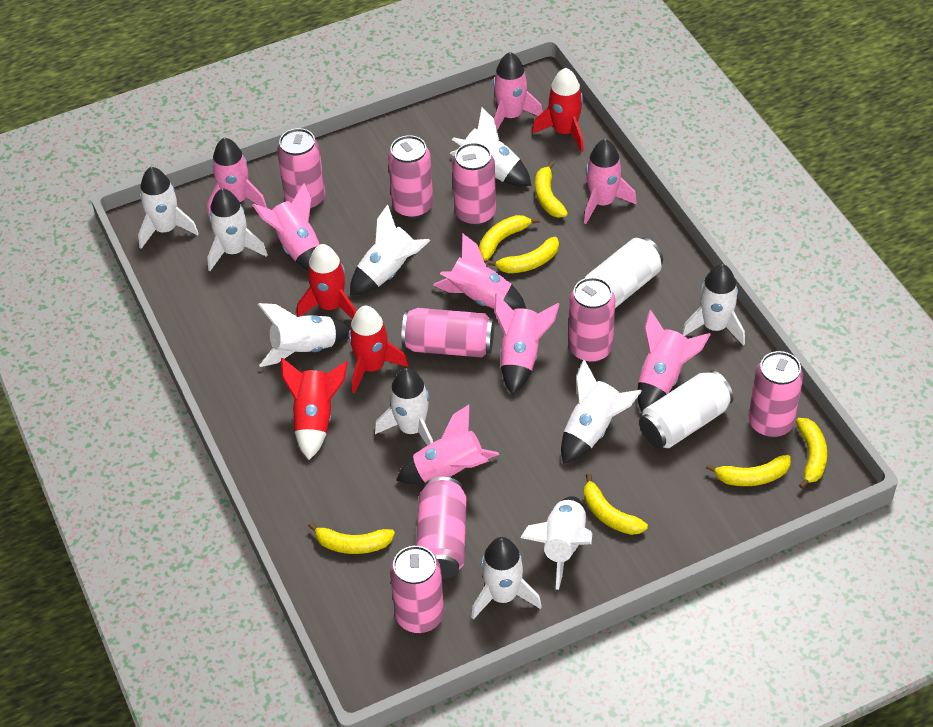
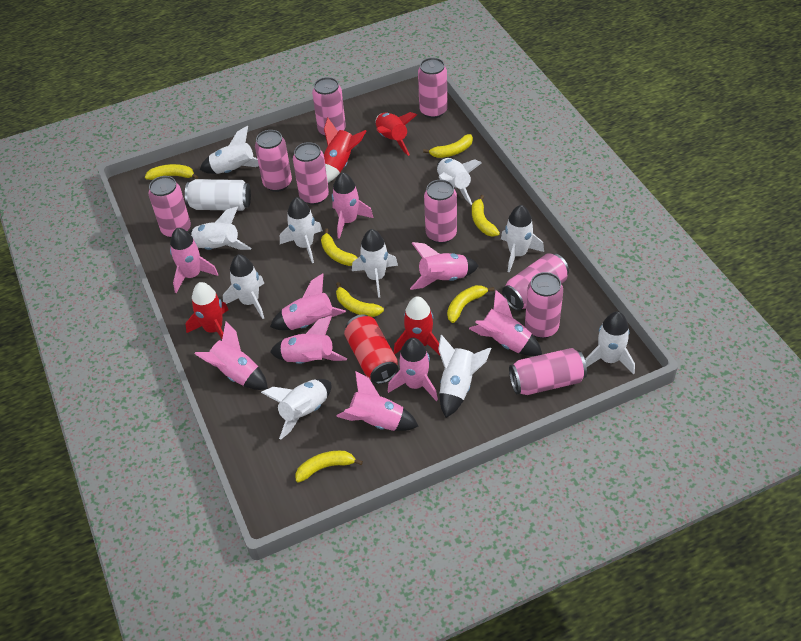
pink can: 8 -> 9
pink rocket: 8 -> 9
red can: 0 -> 1
white can: 2 -> 1

